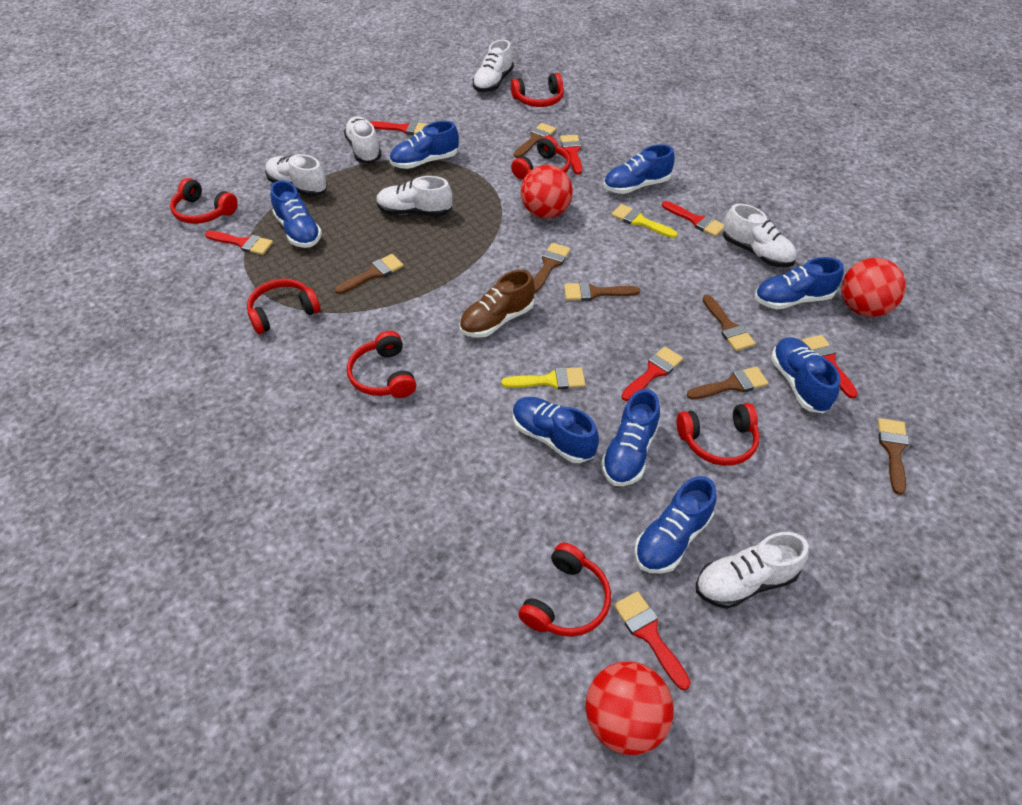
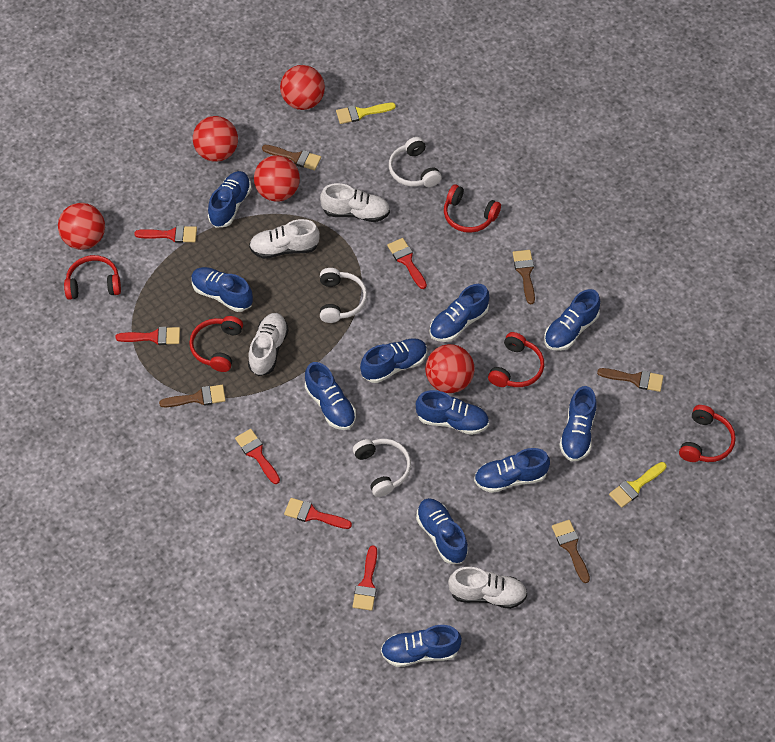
blue shoe: 8 -> 11
brown brush: 7 -> 5
brown shoe: 1 -> 0
red ball: 3 -> 5
red brush: 7 -> 6
red headphones: 7 -> 5
white headphones: 0 -> 3
white shoe: 6 -> 4

